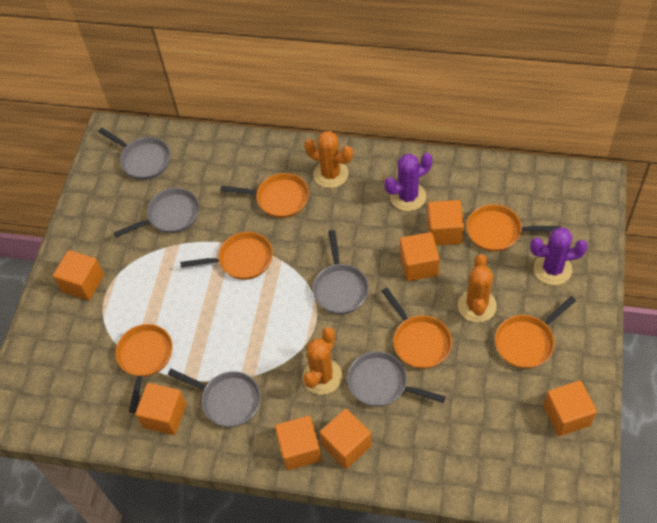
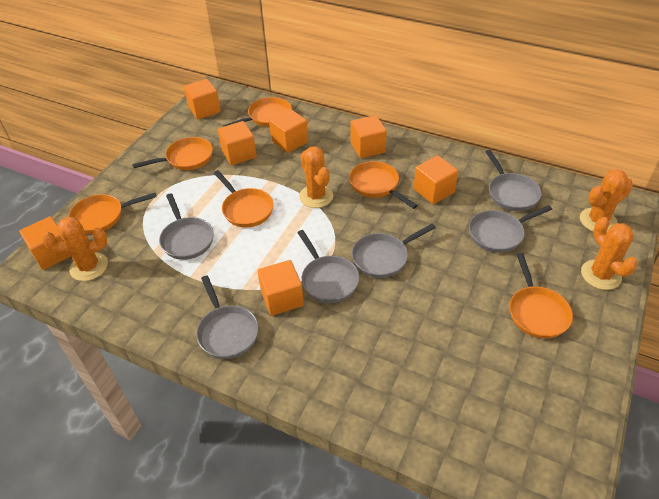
grey pan: 5 -> 6
orange cactus: 3 -> 4
purple cactus: 2 -> 0

